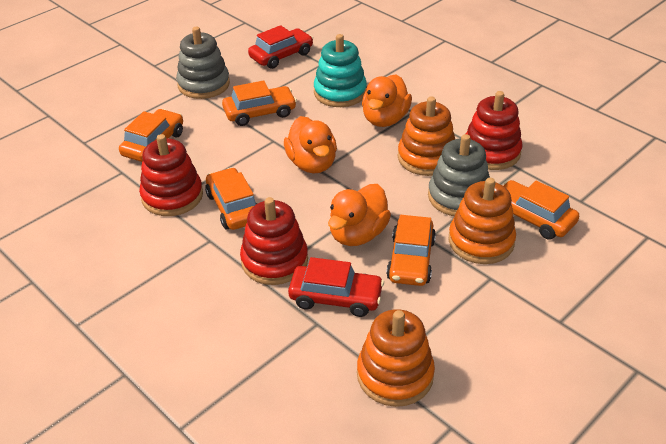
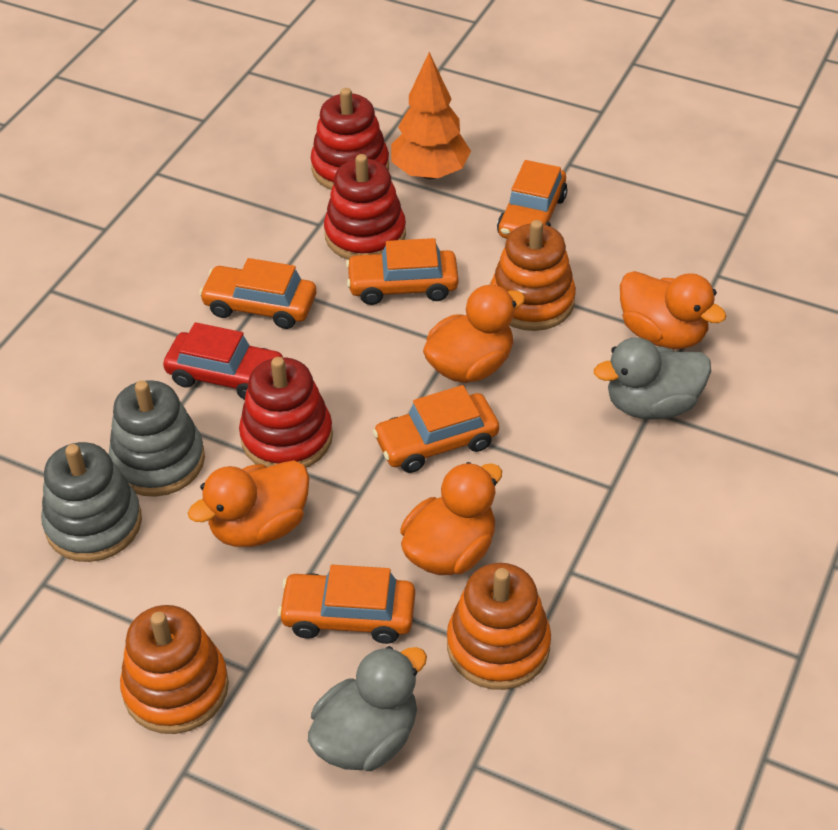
grey duck: 0 -> 2
orange duck: 3 -> 4
orange tree: 0 -> 1
red car: 2 -> 1
turquoise stacking toy: 1 -> 0

